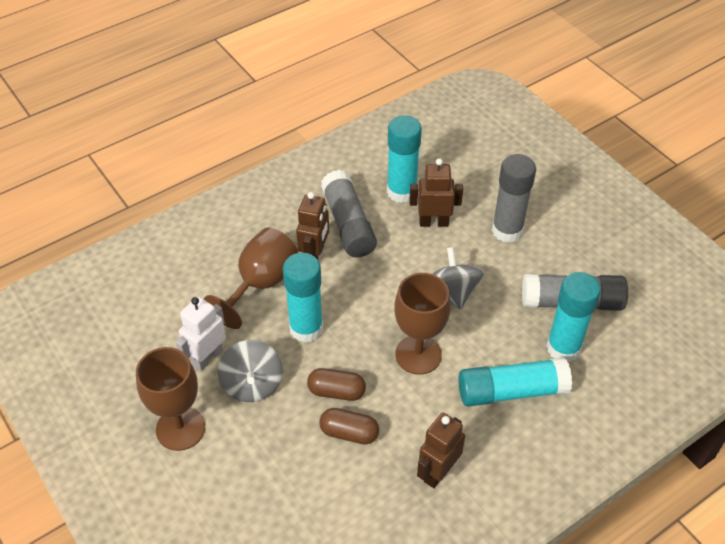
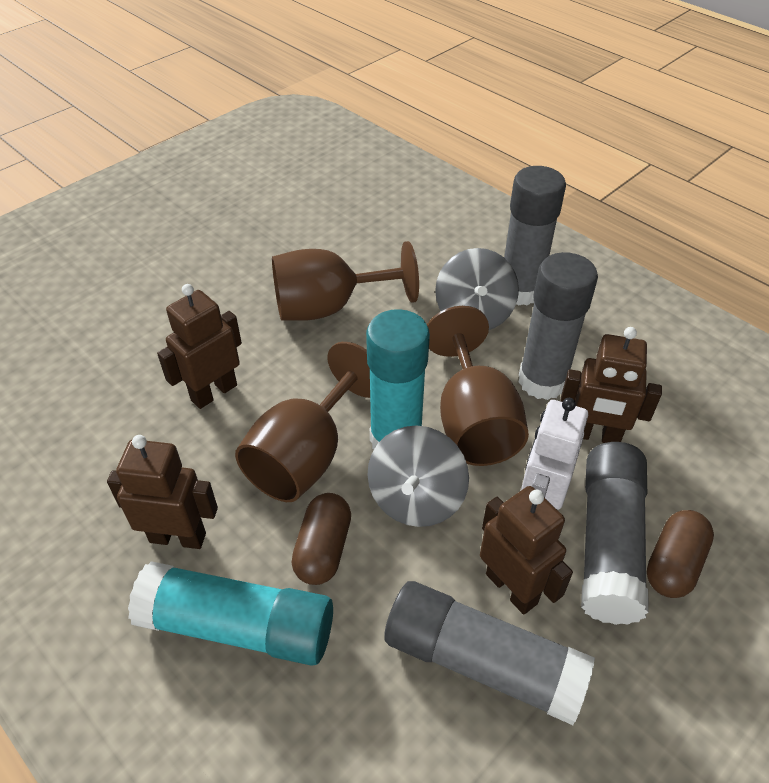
brown robot: 3 -> 4
grey glue stick: 3 -> 4
turquoise glue stick: 4 -> 2

